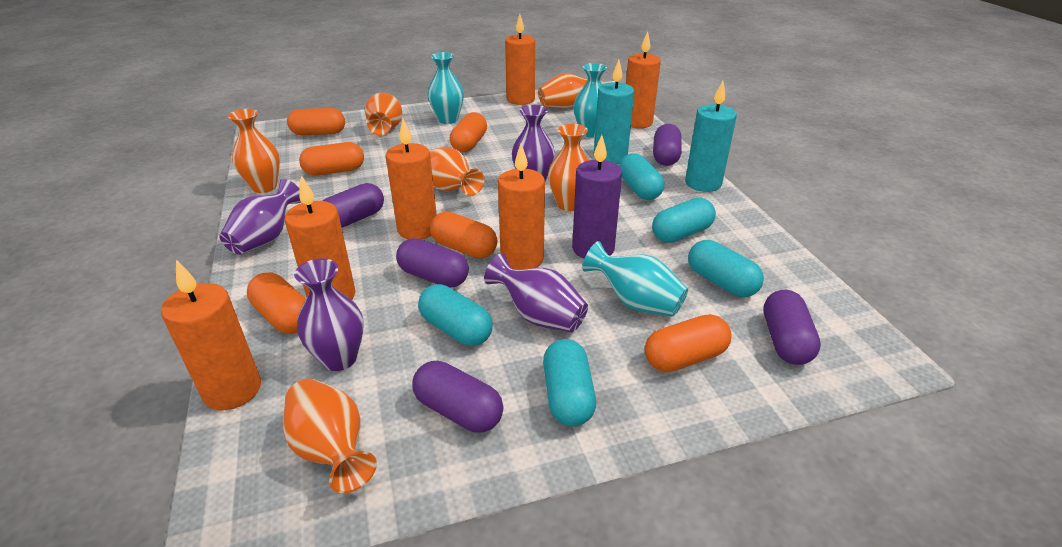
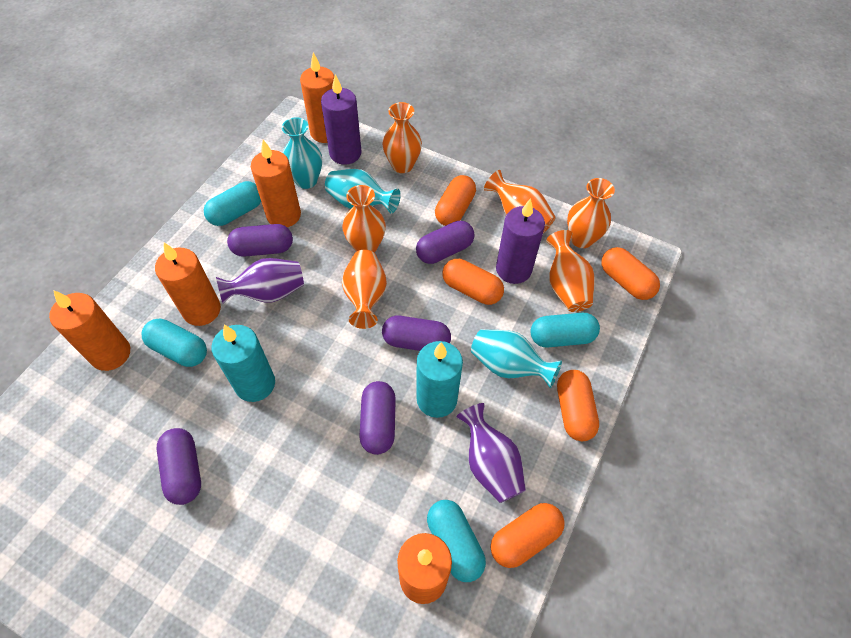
orange candle: 6 -> 5
orange capsule: 6 -> 5
purple candle: 1 -> 2
purple vase: 4 -> 2
turquoise capsule: 5 -> 4

